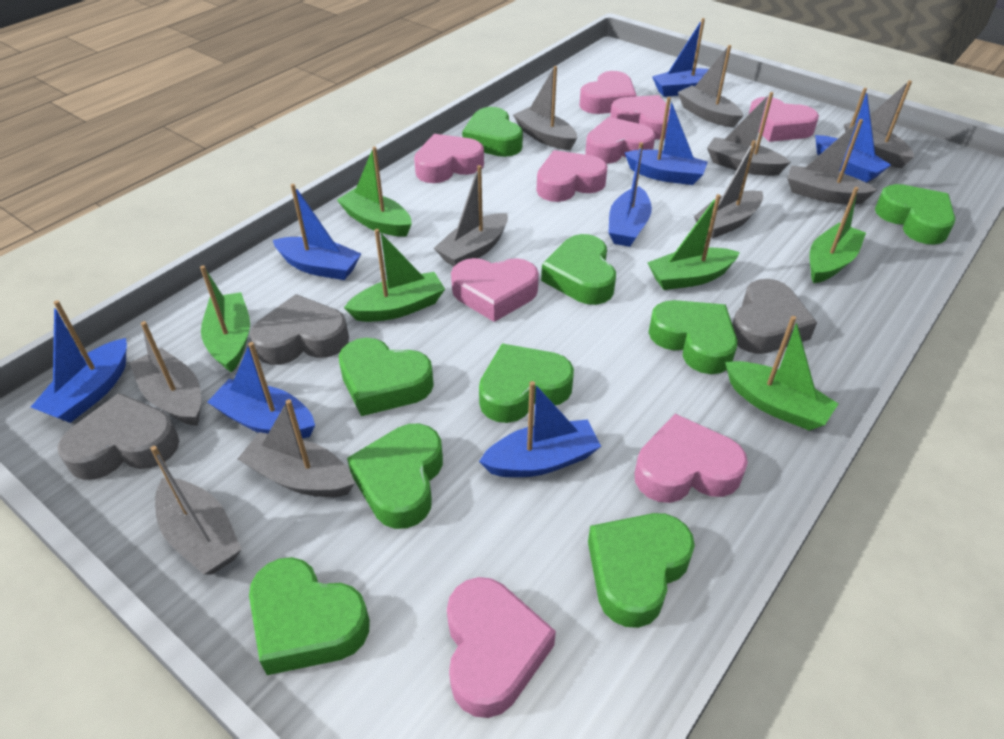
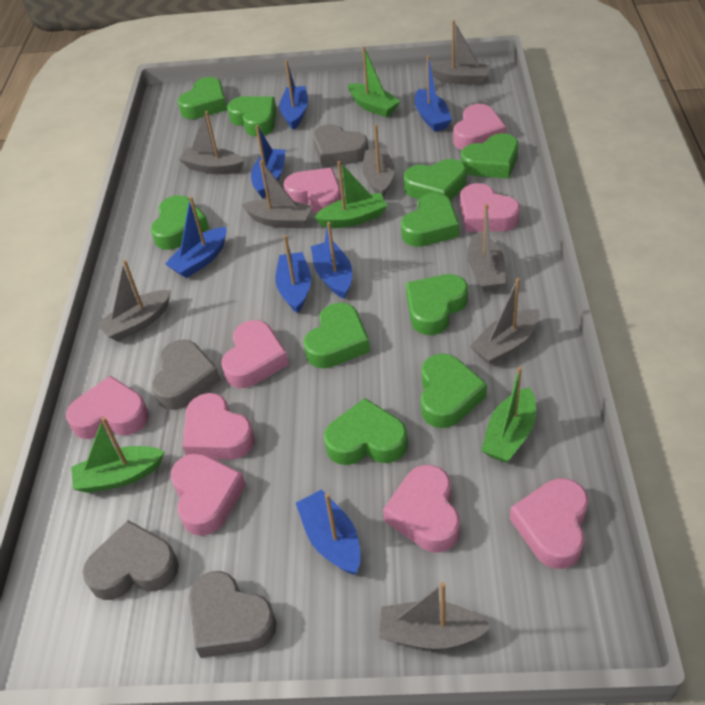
blue boat: 8 -> 7
green boat: 6 -> 4
green heart: 9 -> 10
grey boat: 10 -> 8
grey heart: 3 -> 4

